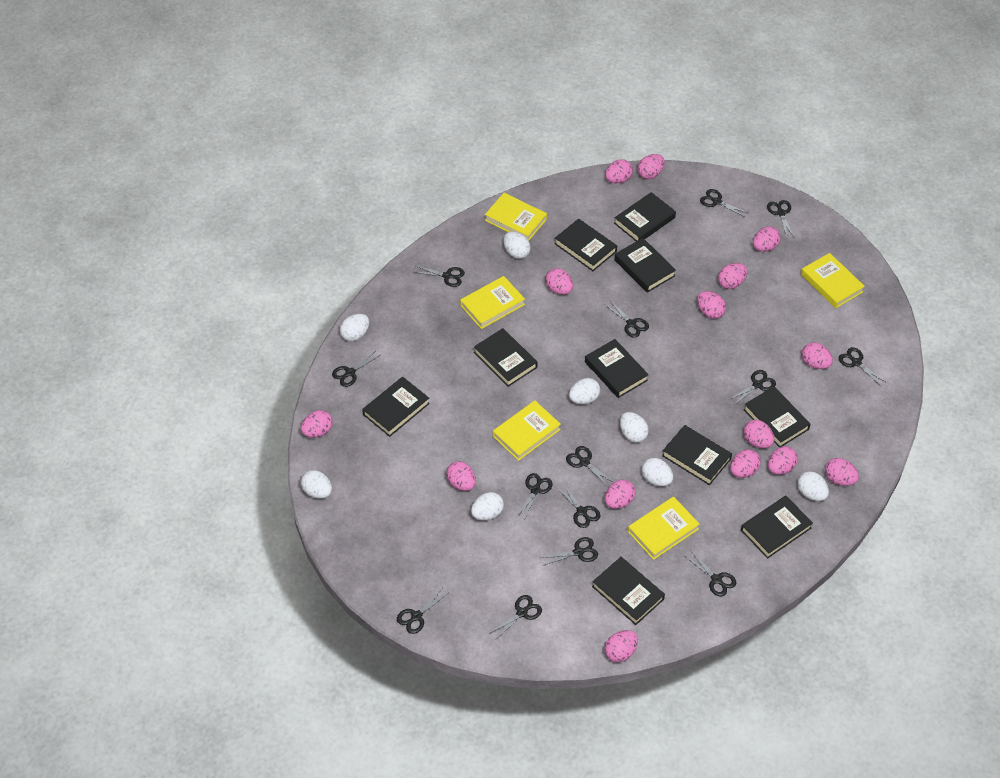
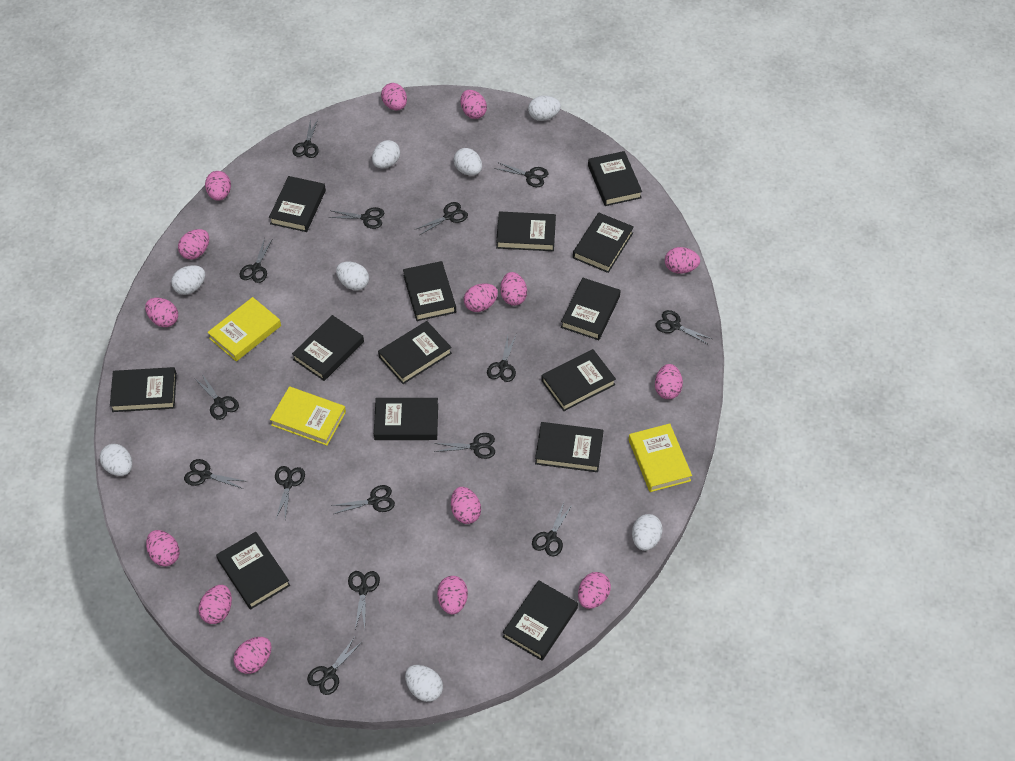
black book: 10 -> 14
black scissors: 14 -> 15
yellow book: 5 -> 3

